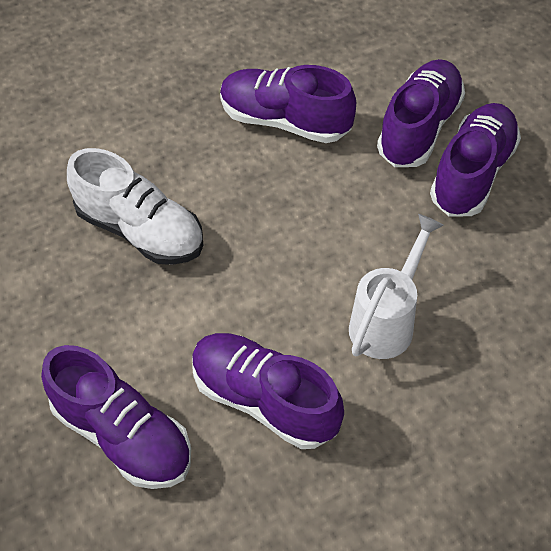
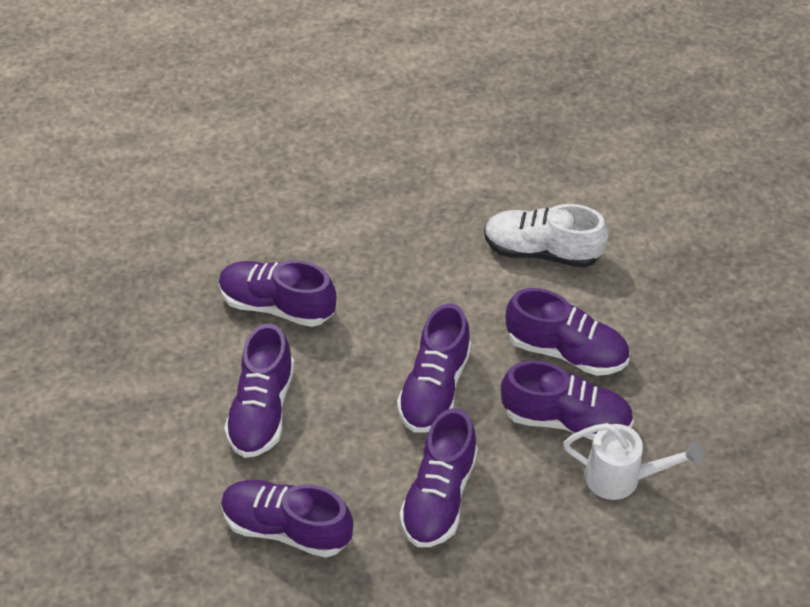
purple shoe: 5 -> 7

